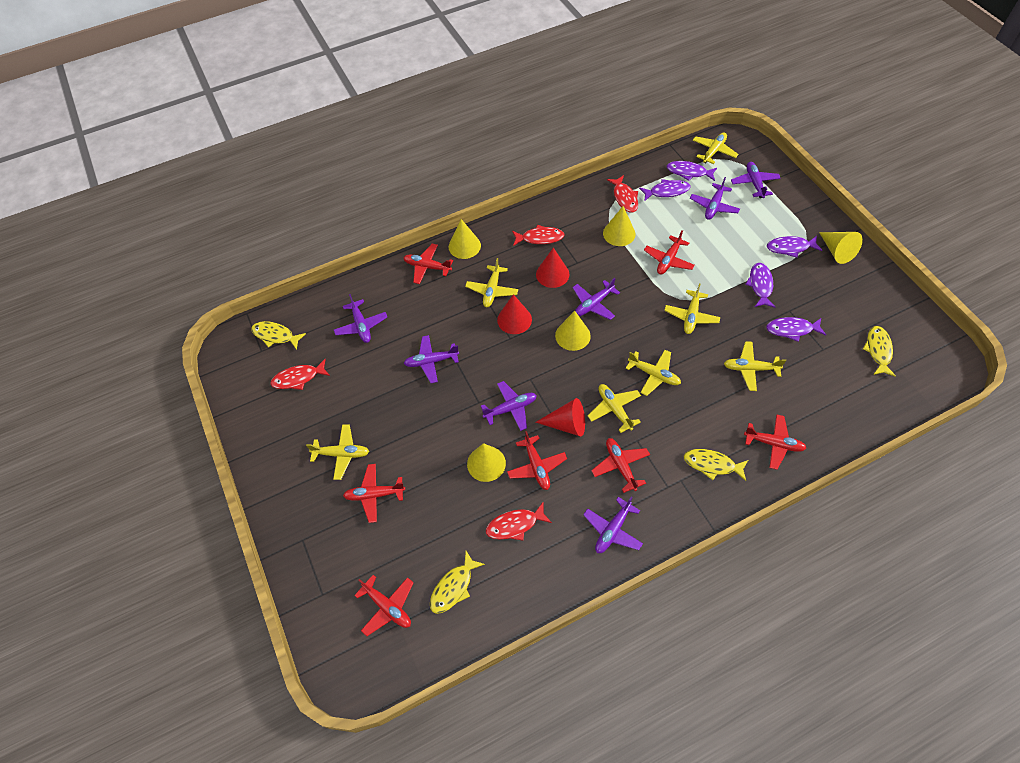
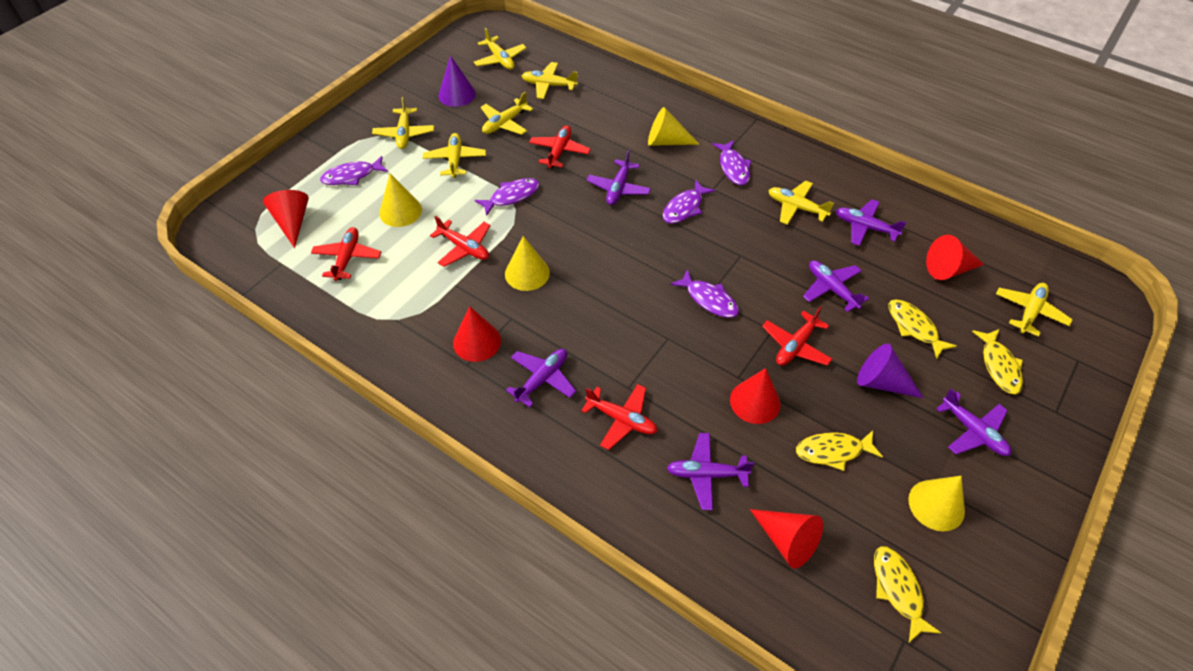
purple cone: 0 -> 2
purple plane: 7 -> 6
red cone: 3 -> 5
red fish: 4 -> 0
red plane: 7 -> 5
yellow cone: 5 -> 4

